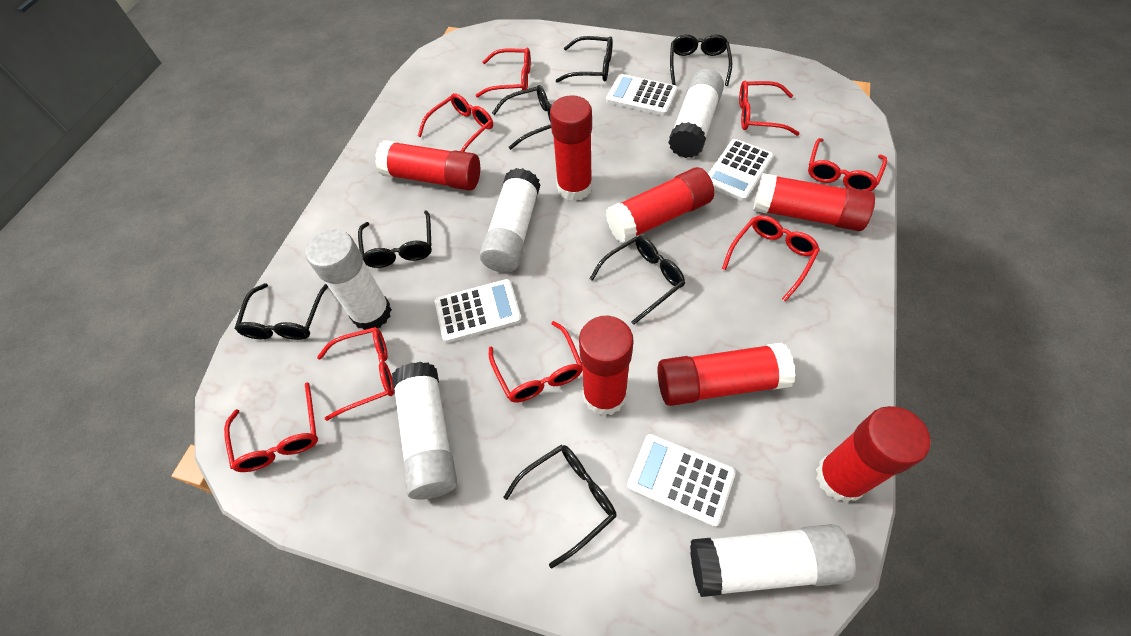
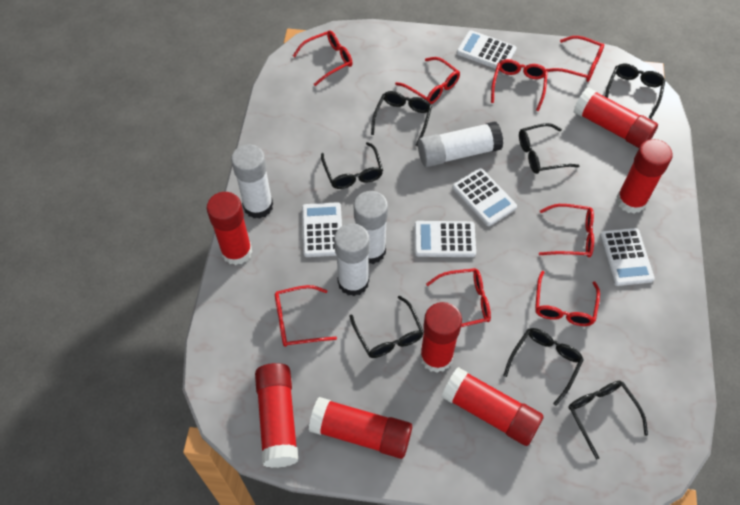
white calculator: 4 -> 5
white glue stick: 5 -> 4

